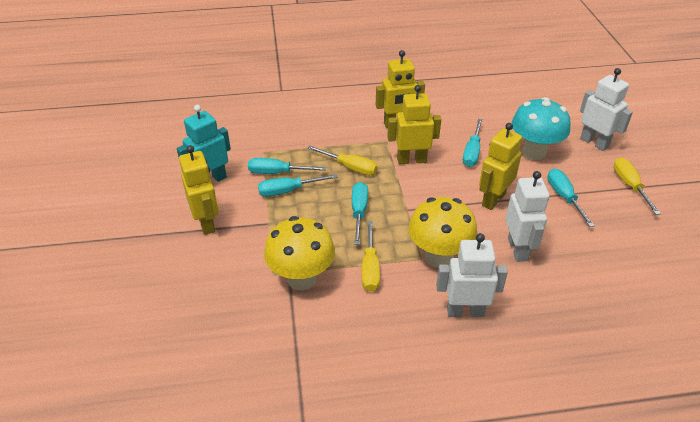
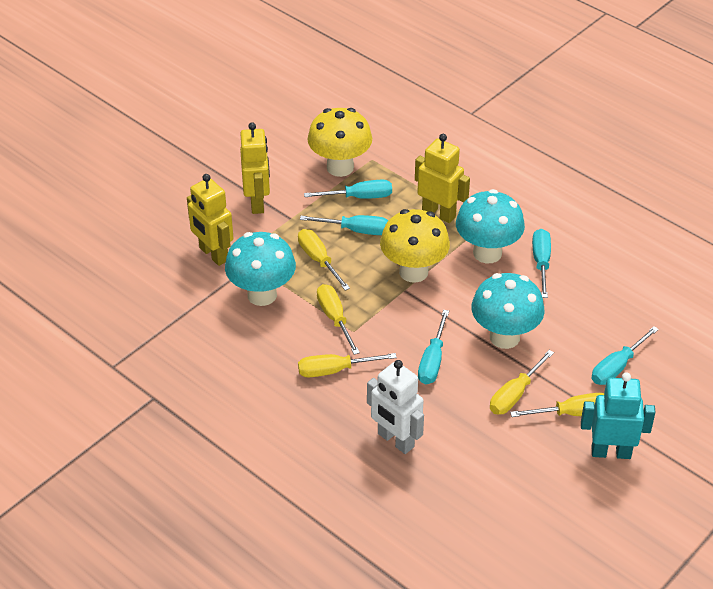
turquoise mushroom: 1 -> 3
white robot: 3 -> 1
yellow robot: 4 -> 3
yellow screwdriver: 3 -> 5

